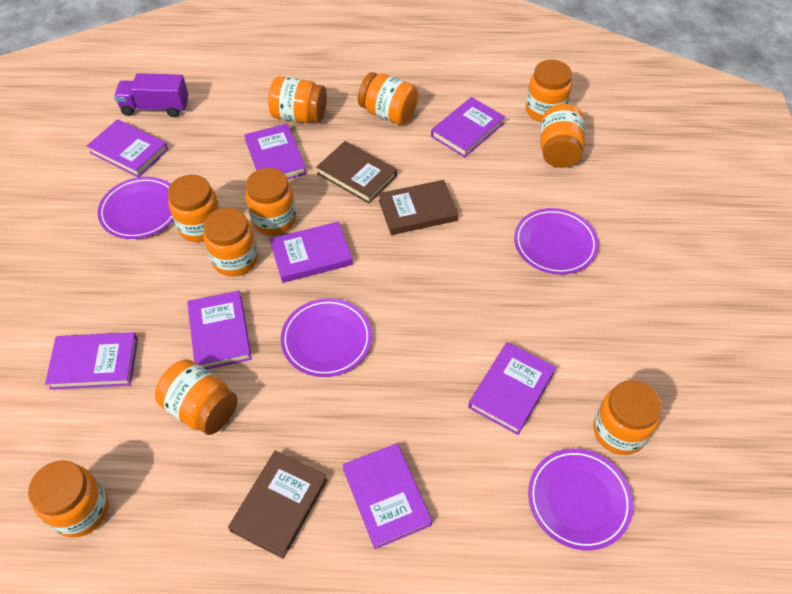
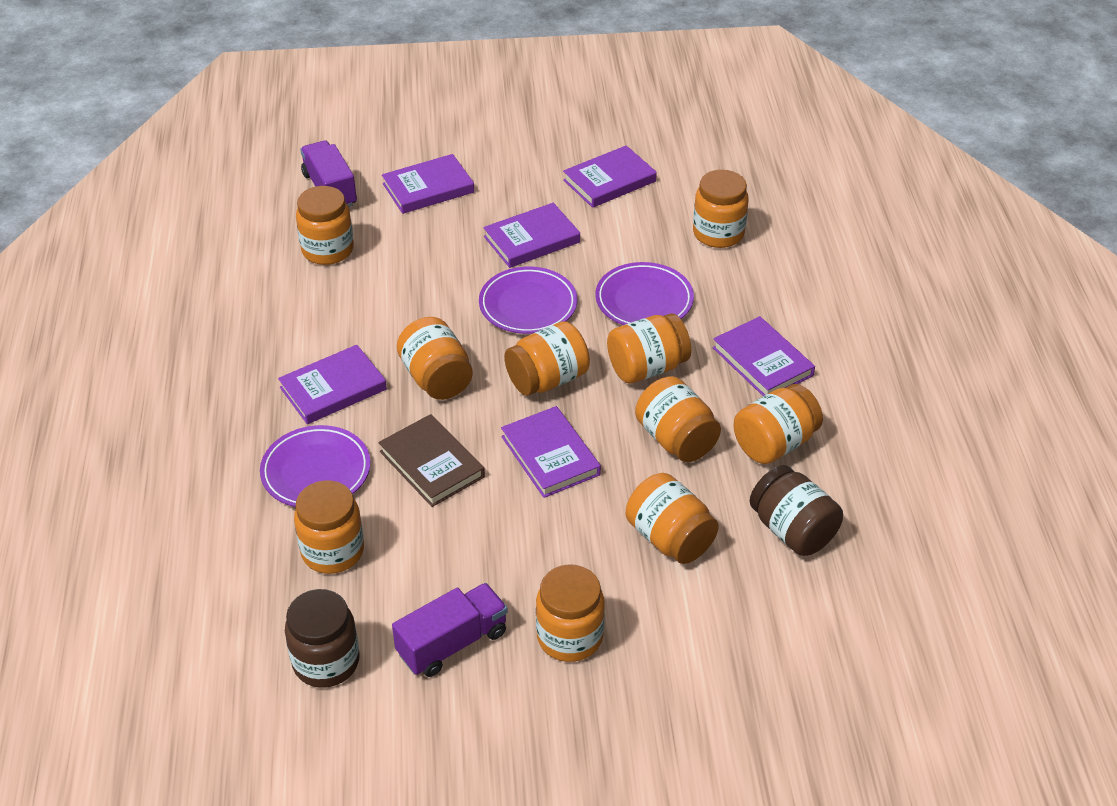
brown book: 3 -> 1
brown jar: 0 -> 2
purple book: 8 -> 6
purple plate: 4 -> 3
purple truck: 1 -> 2

